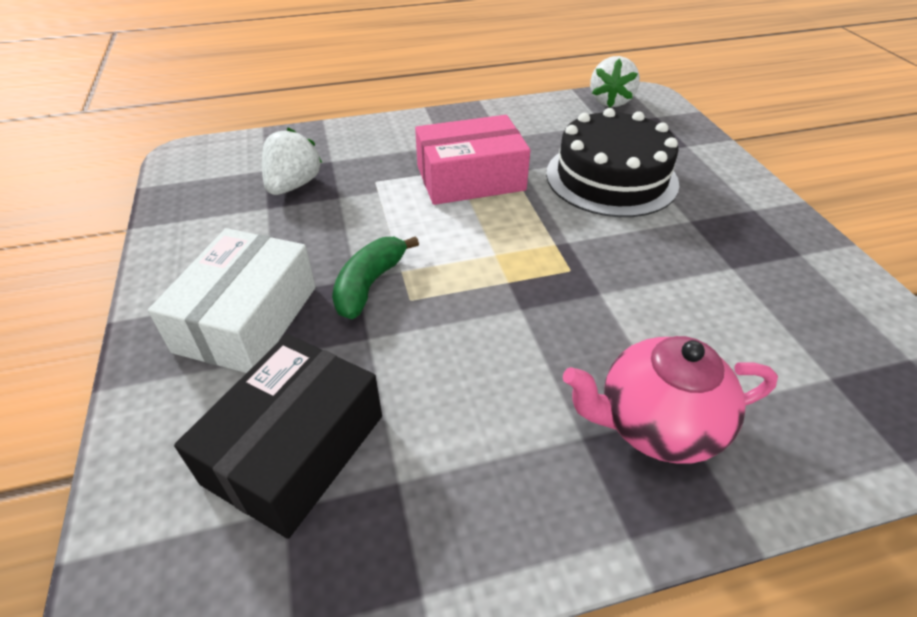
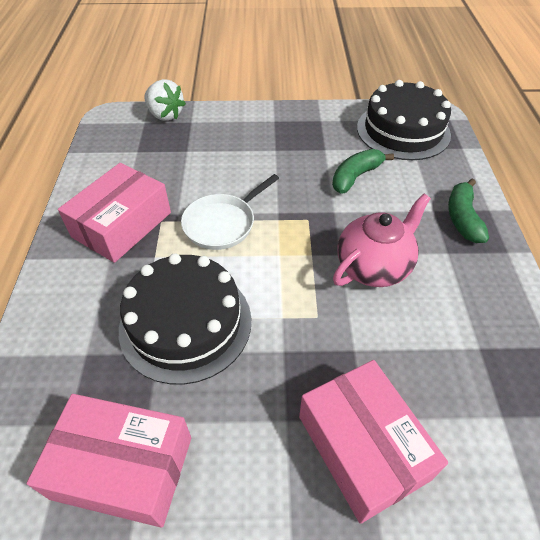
black box: 1 -> 0
black cake: 1 -> 2
green banana: 1 -> 2
pink box: 1 -> 3
white box: 1 -> 0
white pan: 0 -> 1
white strawberry: 2 -> 1

